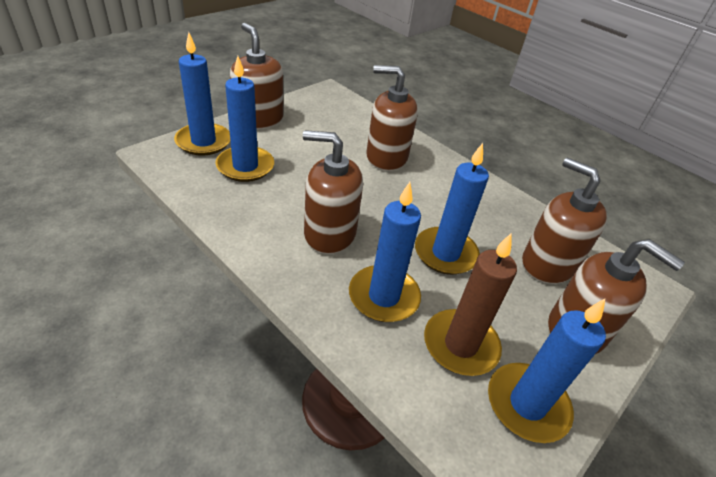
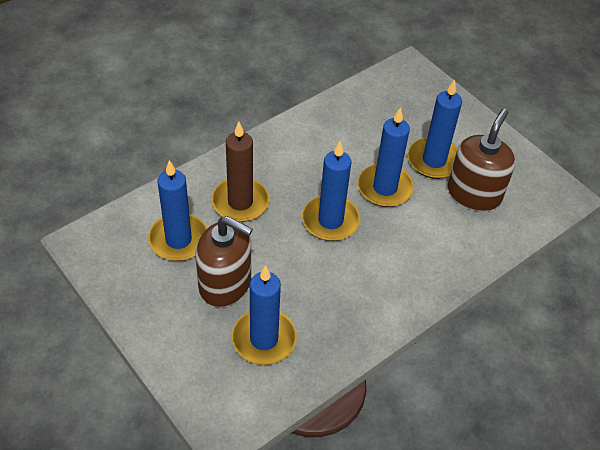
brown soap dispenser: 5 -> 2

